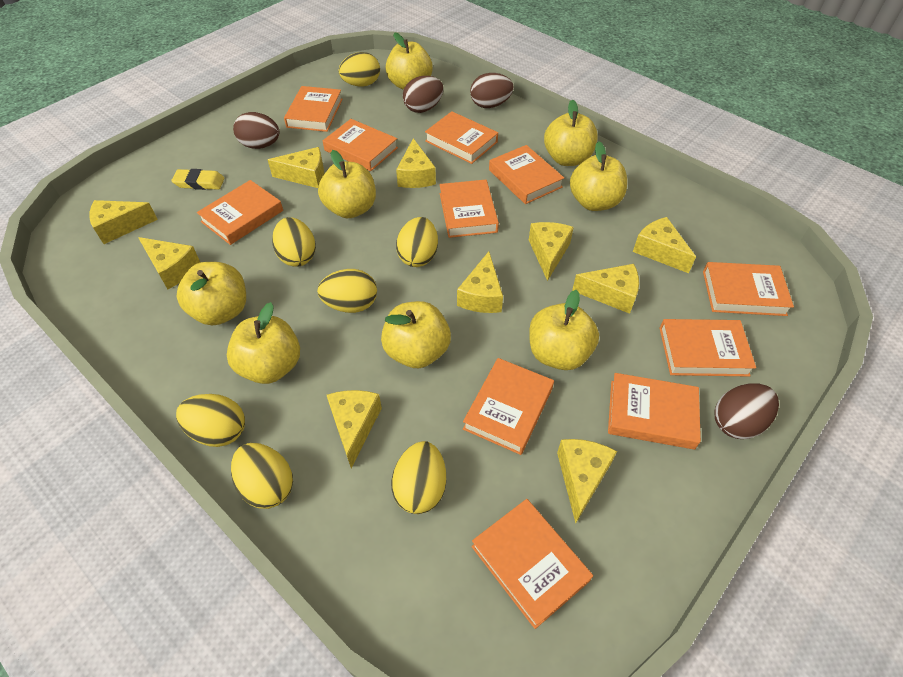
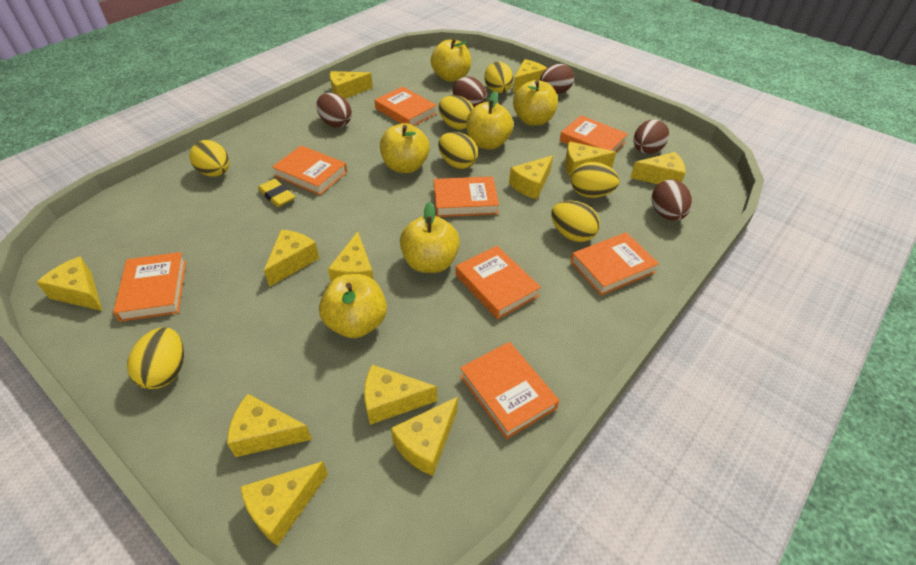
brown egg: 4 -> 5
orange book: 11 -> 8
yellow apple: 8 -> 6
yellow cheese: 10 -> 12

